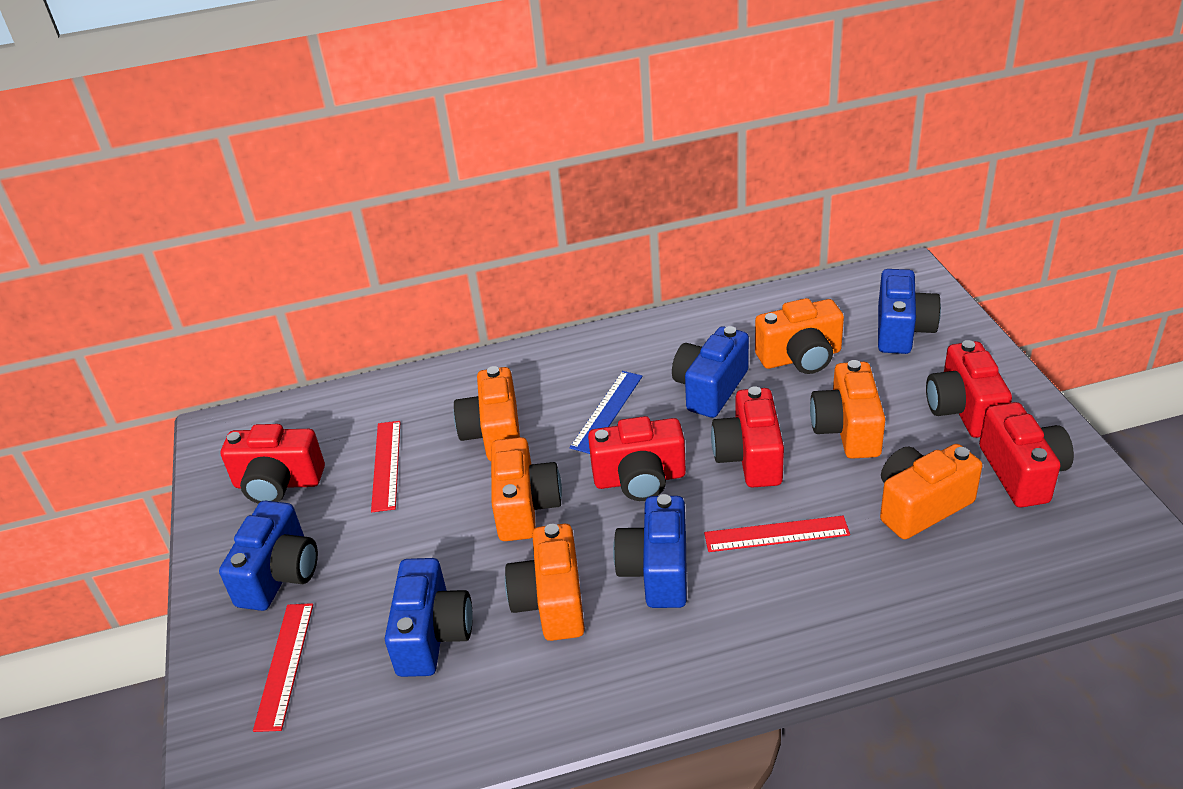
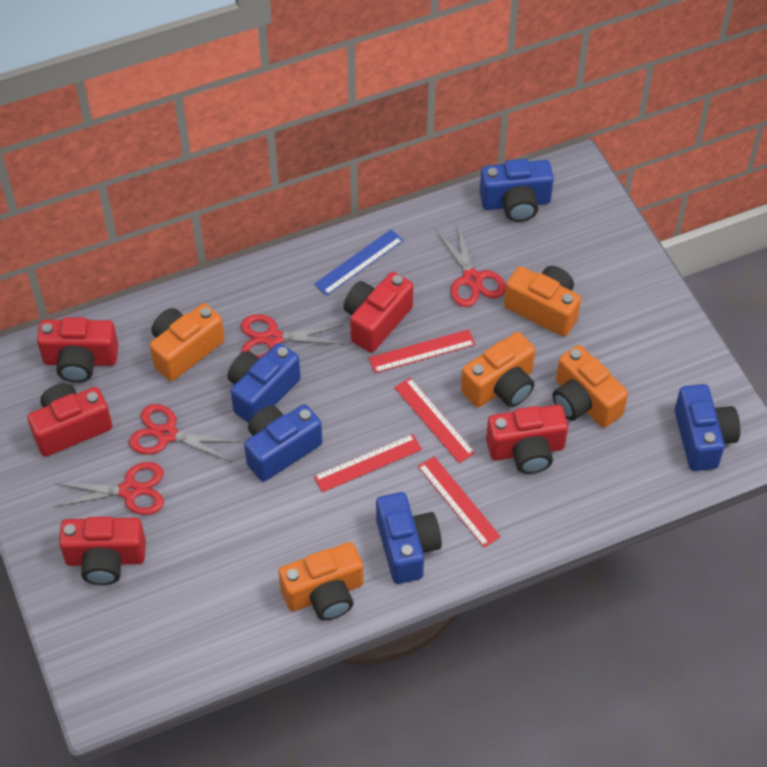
orange camera: 6 -> 5
red ruler: 3 -> 4
red scissors: 0 -> 4

